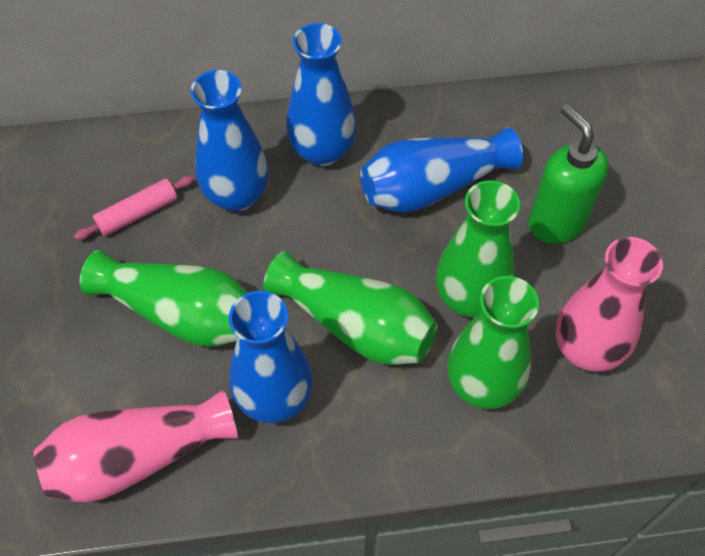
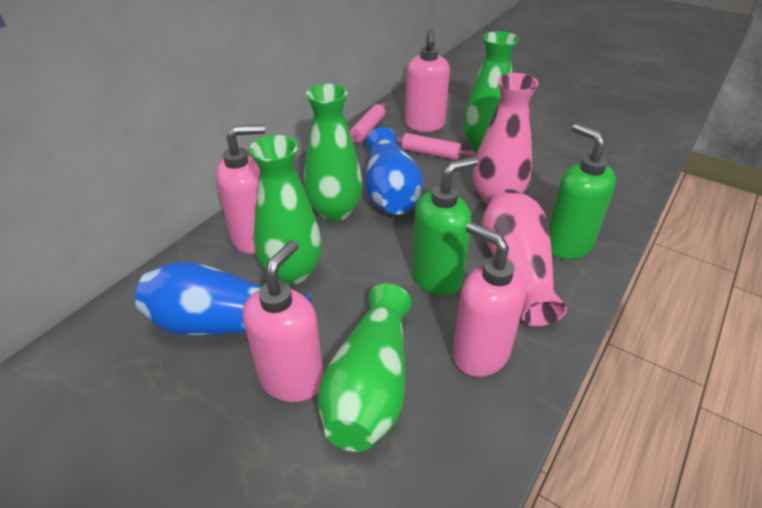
blue vase: 4 -> 2
green soap dispenser: 1 -> 2
pink rolling pin: 1 -> 2
pink soap dispenser: 0 -> 4

